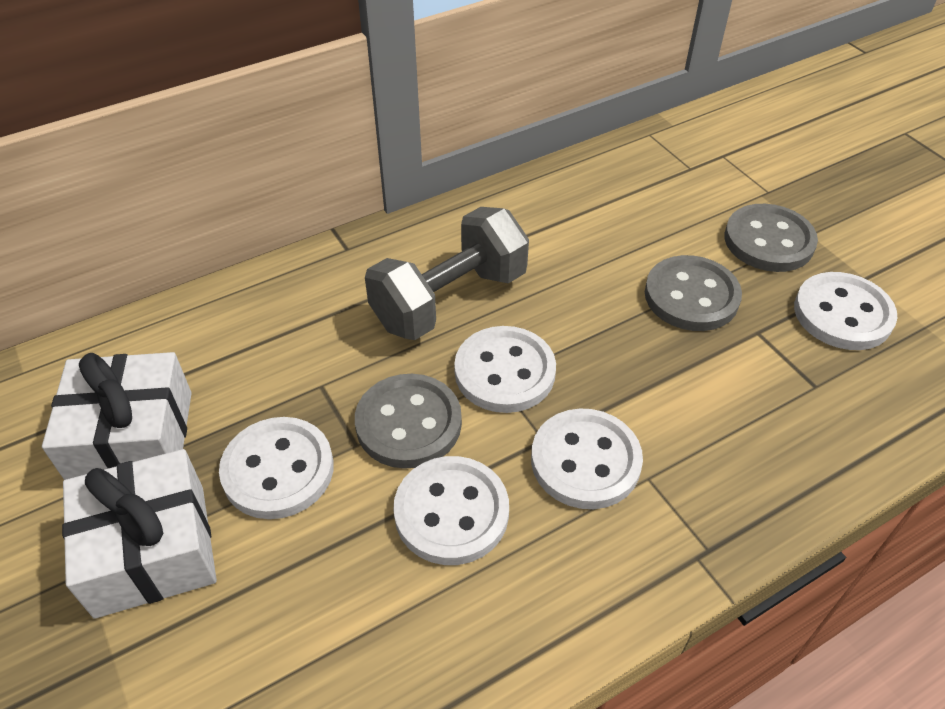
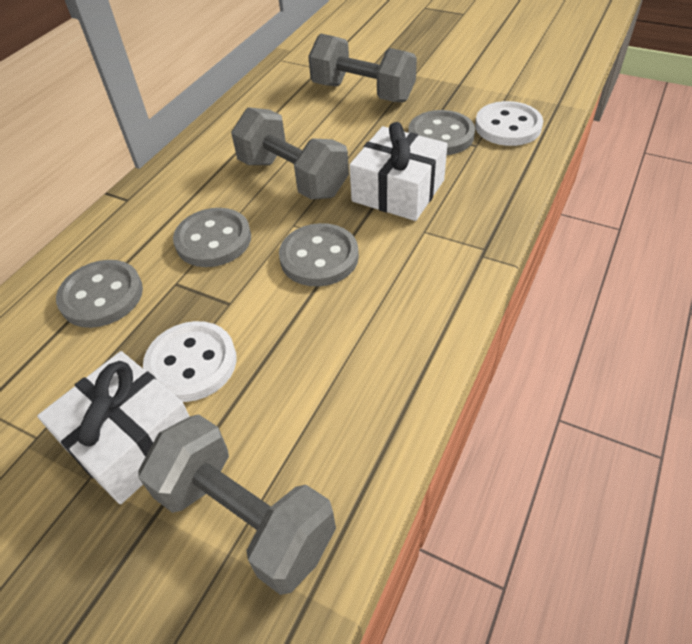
grey button: 3 -> 4
grey dumbbell: 1 -> 3
white button: 5 -> 2

